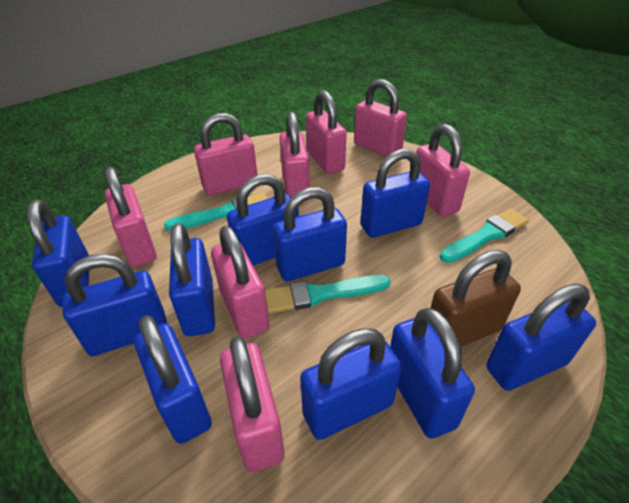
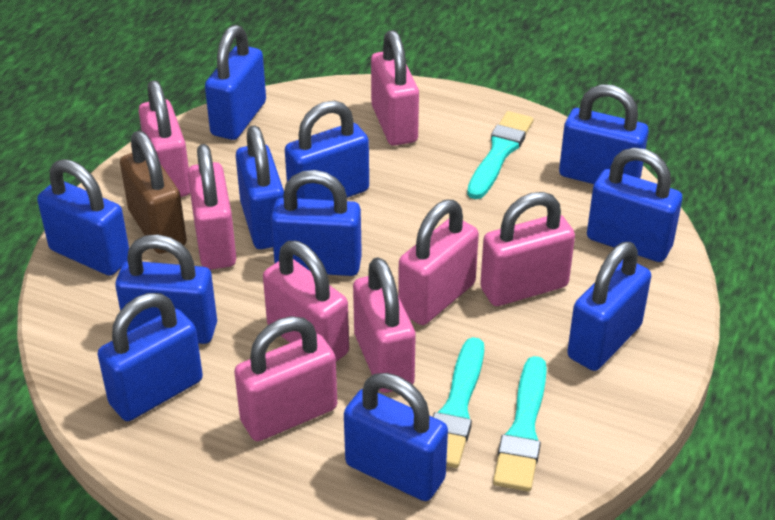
blue padlock: 10 -> 11

